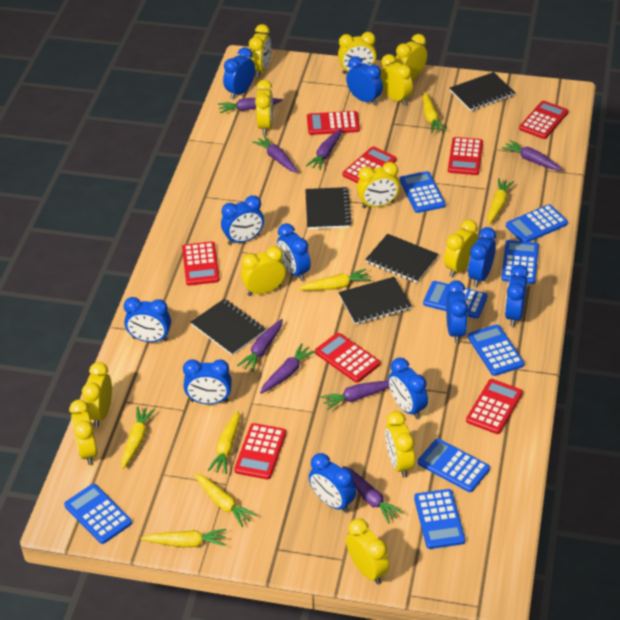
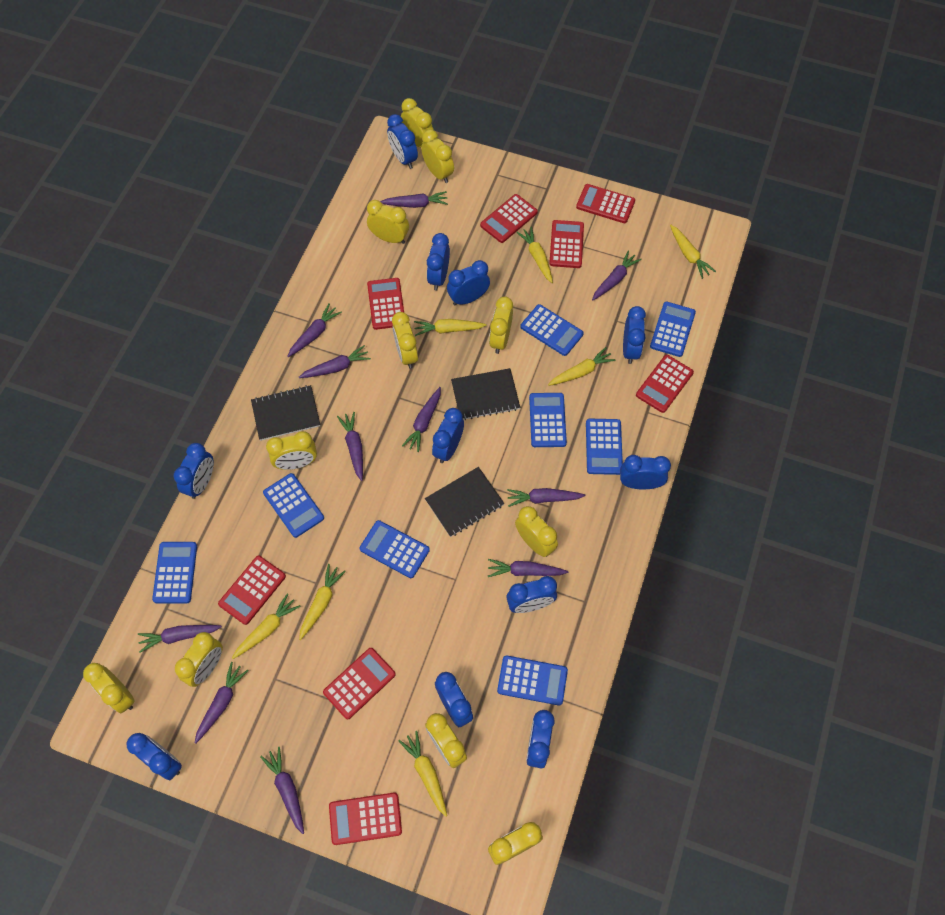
black notebook: 5 -> 3
purple carrot: 8 -> 11
yellow clock: 12 -> 11

